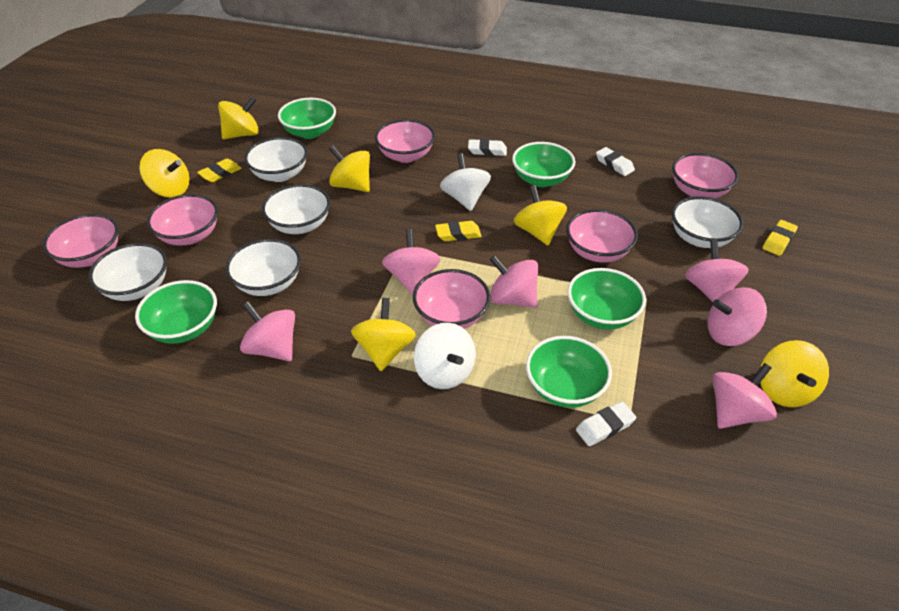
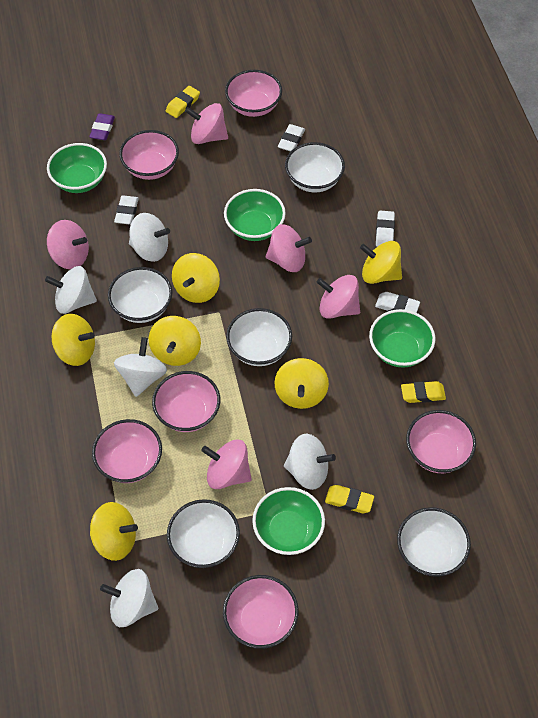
green bowl: 5 -> 4
pink spinning top: 6 -> 5
purple eraser: 0 -> 1
white eraser: 3 -> 4
white spinning top: 2 -> 5

